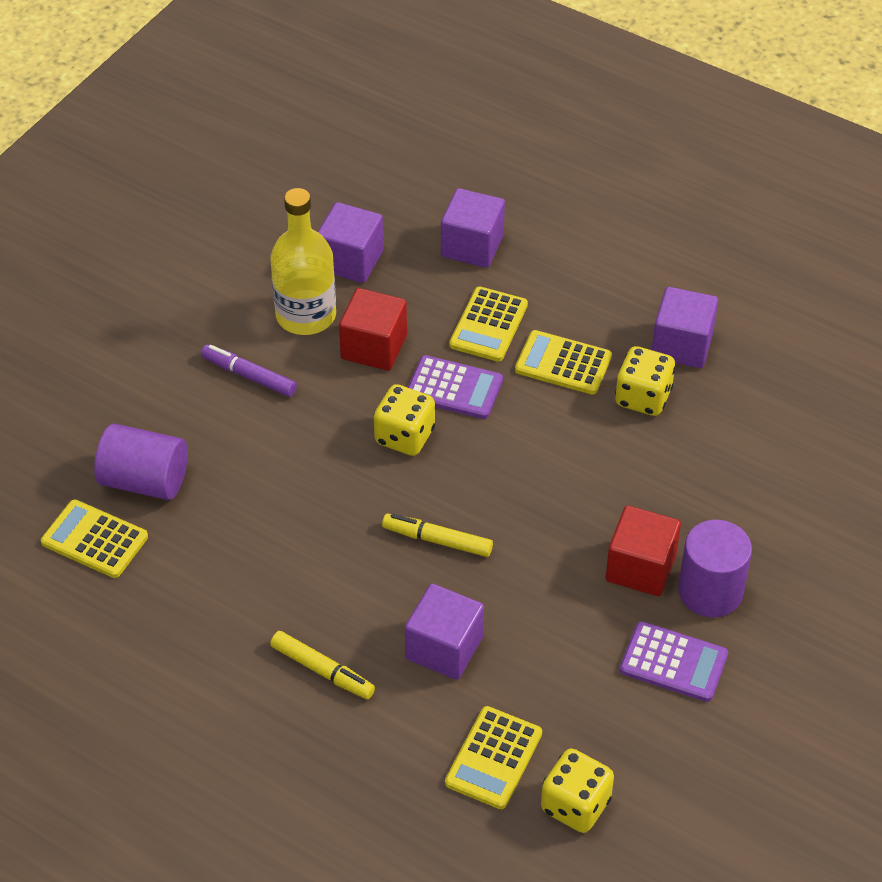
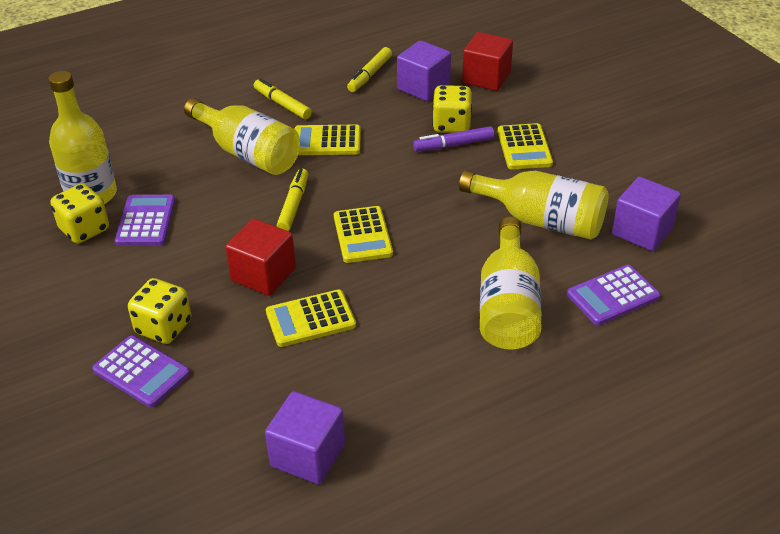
purple calculator: 2 -> 3
purple cube: 4 -> 3
purple cylinder: 2 -> 0
yellow bottle: 1 -> 4
yellow marker: 2 -> 3

